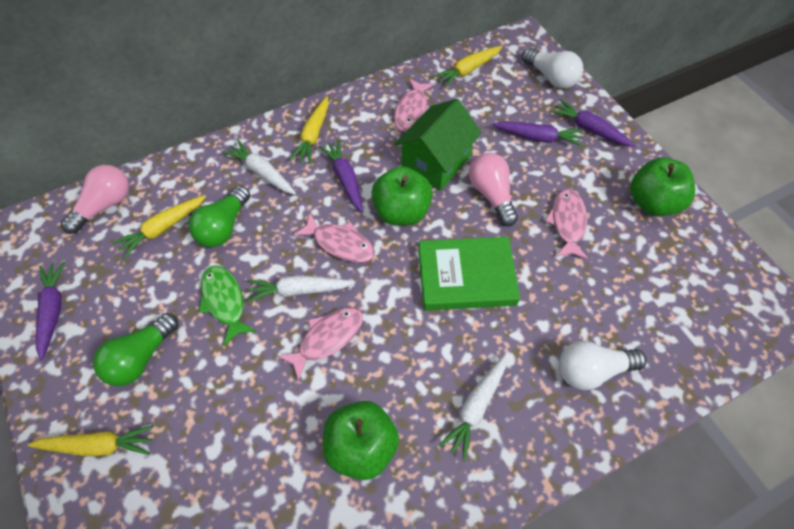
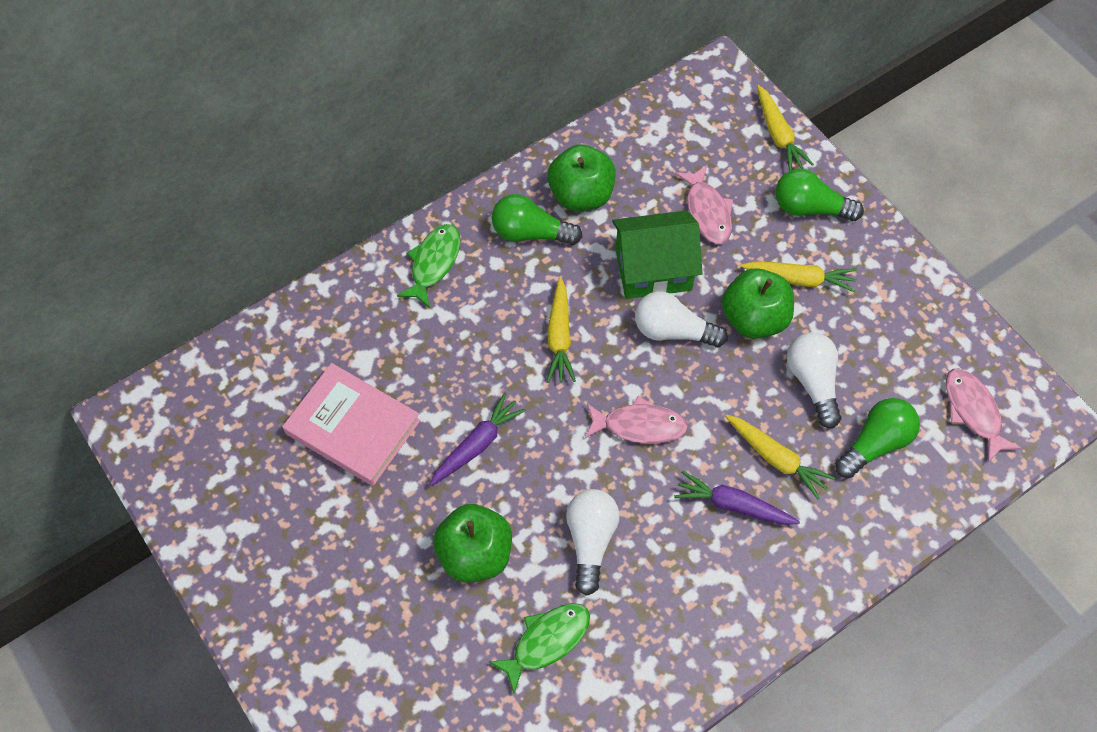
green book: 1 -> 0
green fish: 1 -> 2
green light bulb: 2 -> 3
pink book: 0 -> 1
pink fish: 4 -> 3
pink light bulb: 2 -> 0
purple carrot: 4 -> 2
white carrot: 3 -> 0
white light bulb: 2 -> 3

